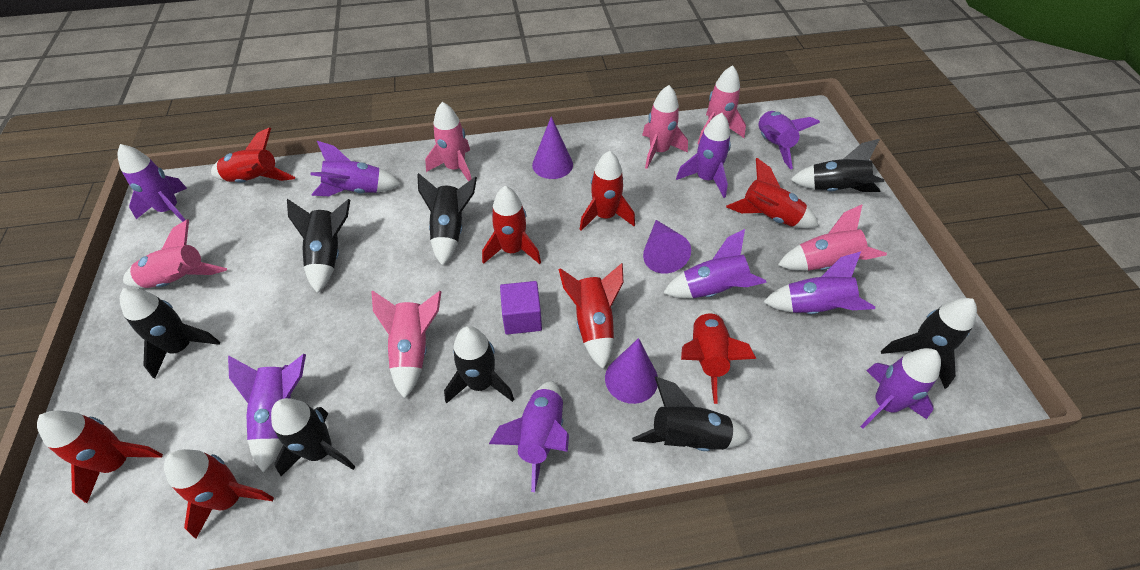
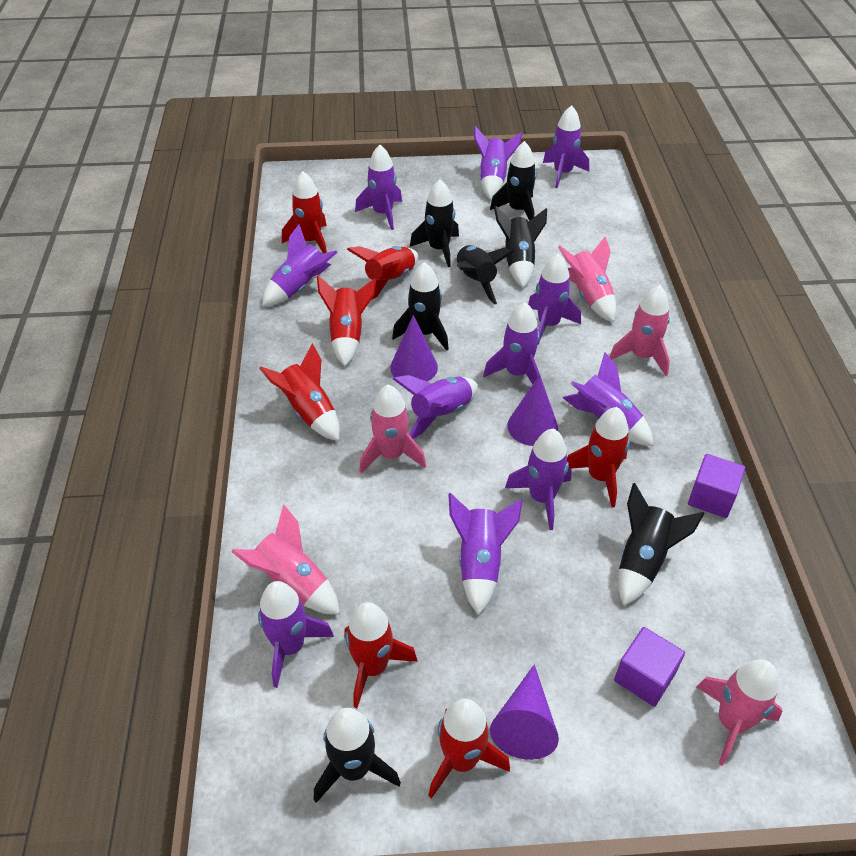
black rocket: 8 -> 7
pink rocket: 6 -> 5
purple cube: 1 -> 2
purple rocket: 9 -> 11
red rocket: 8 -> 7

